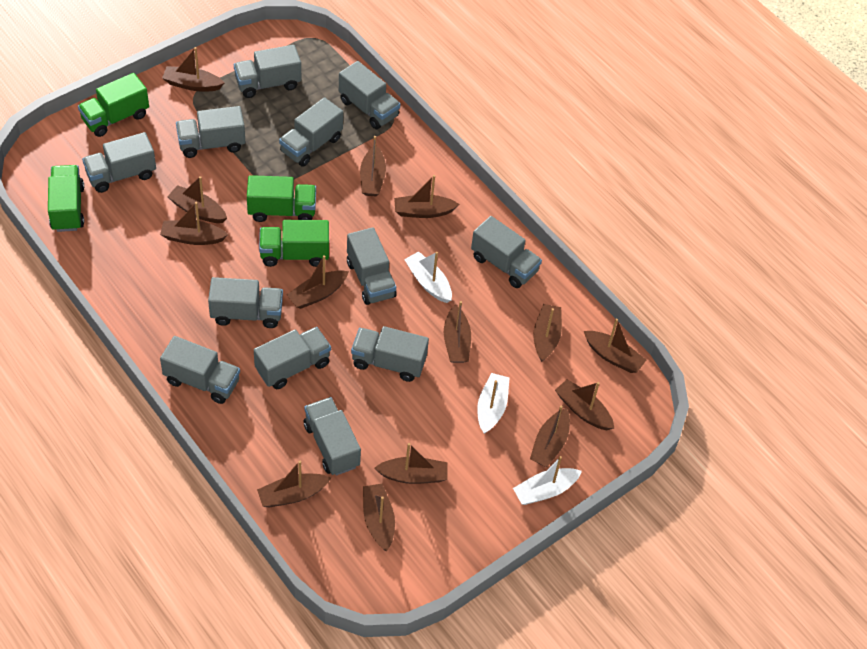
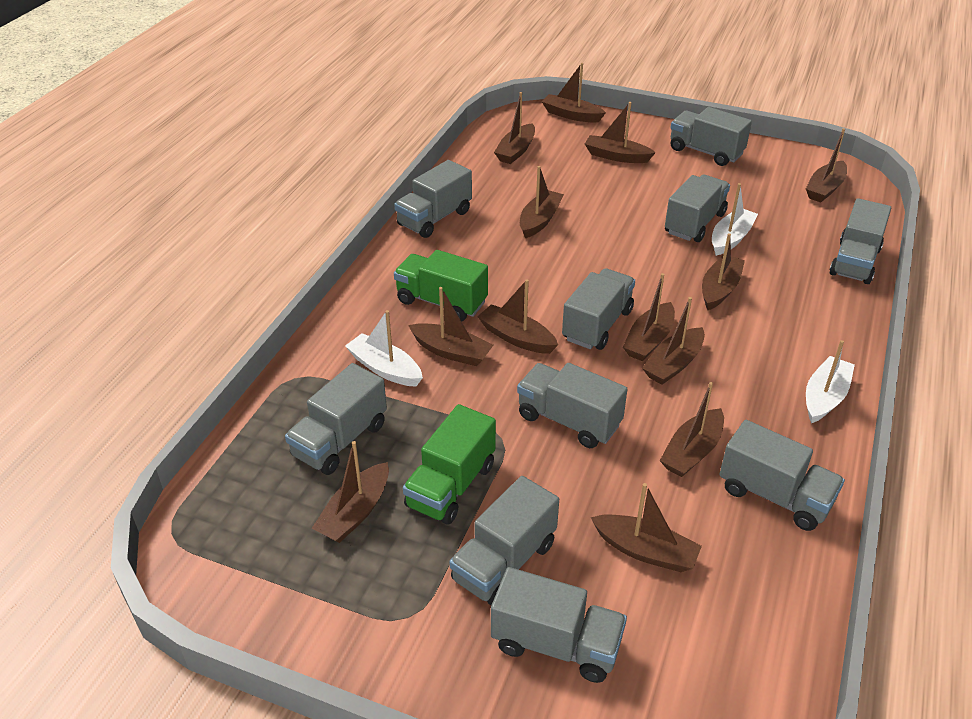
brown boat: 14 -> 13
green truck: 4 -> 2
grey truck: 12 -> 10

